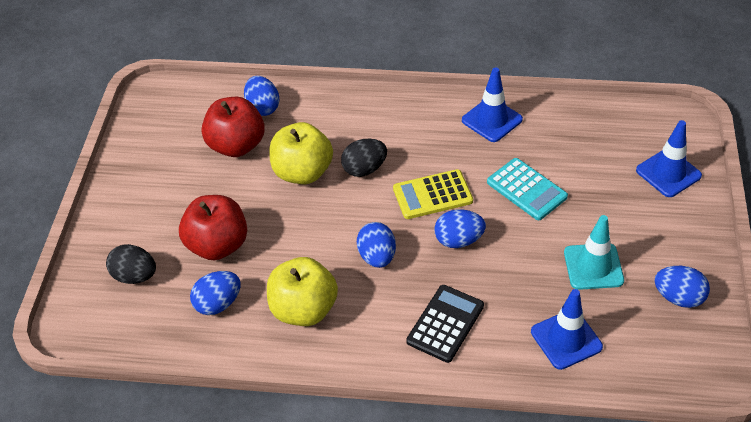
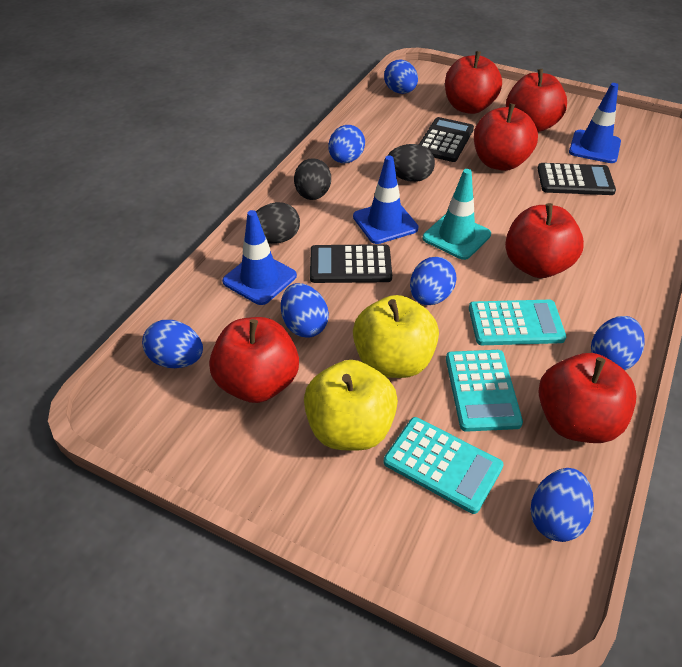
black calculator: 1 -> 3
black egg: 2 -> 3
blue egg: 5 -> 7
red apple: 2 -> 6
turquoise calculator: 1 -> 3
yellow calculator: 1 -> 0

